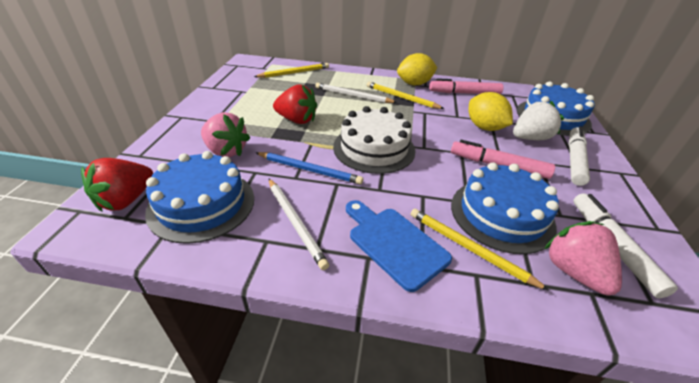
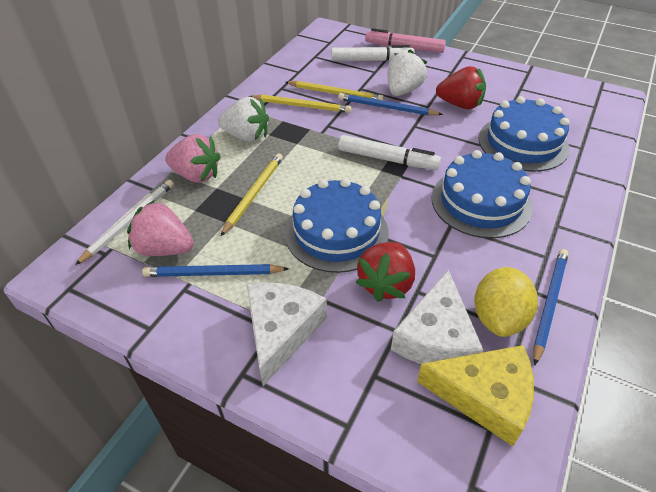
blue cutting board: 1 -> 0
blue pencil: 1 -> 3
pink marker: 2 -> 1
white cake: 1 -> 0
white cheese: 0 -> 2
white pencil: 2 -> 1
white strawberry: 1 -> 2
yellow cheese: 0 -> 1
yellow lemon: 2 -> 1

